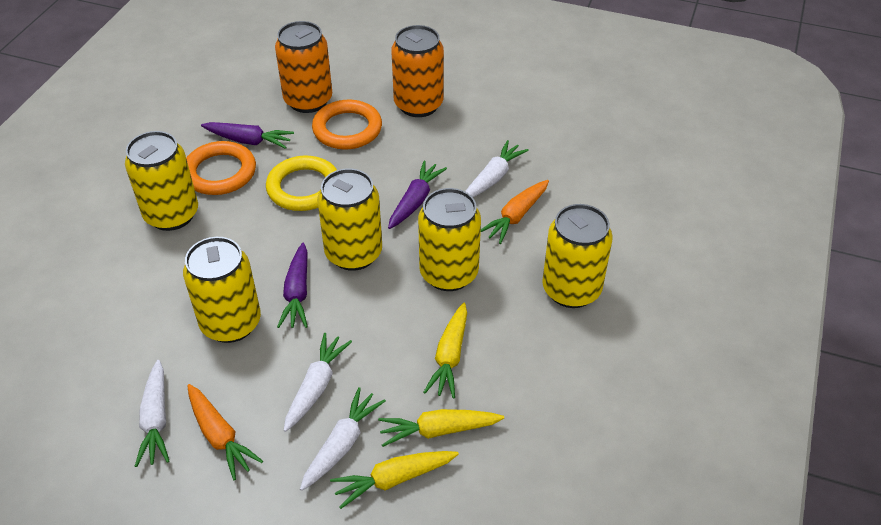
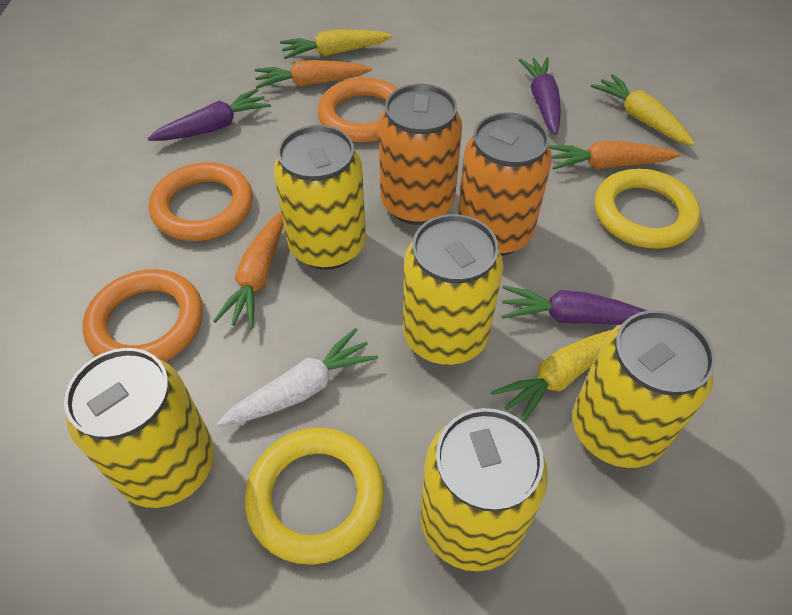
orange carrot: 2 -> 3
orange ring: 2 -> 3
white carrot: 4 -> 1
yellow ring: 1 -> 2

